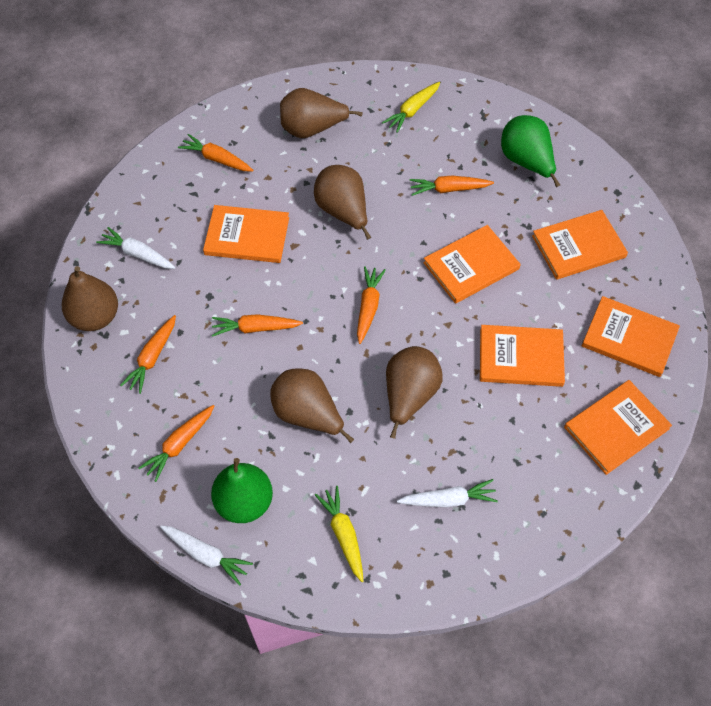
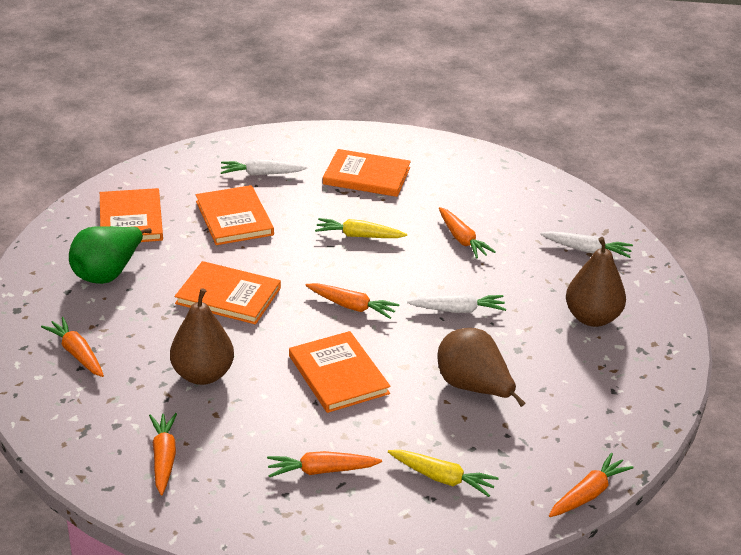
brown pear: 5 -> 3
green pear: 2 -> 1
orange book: 6 -> 5

